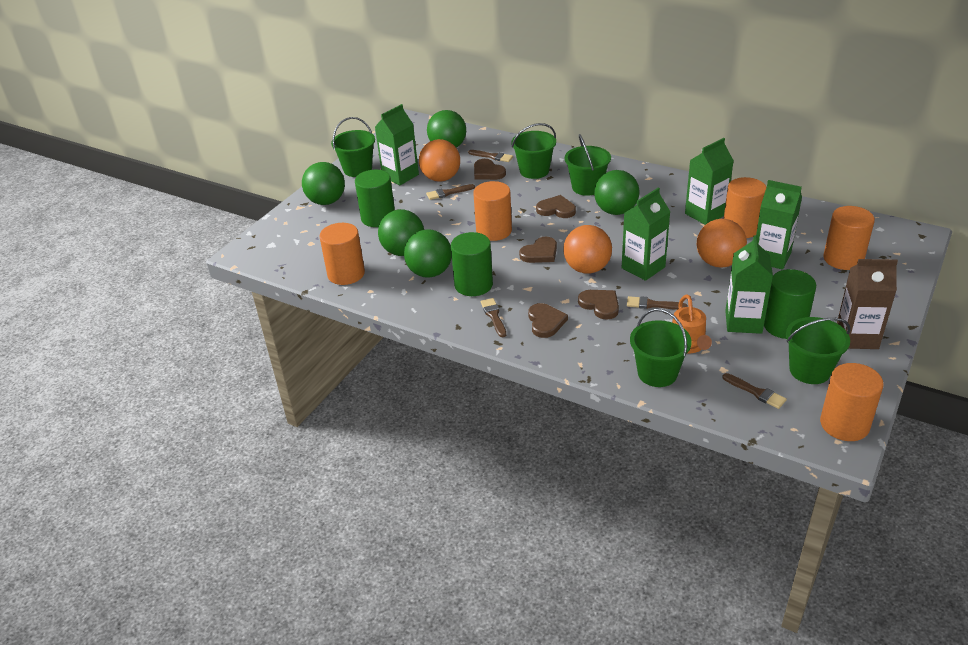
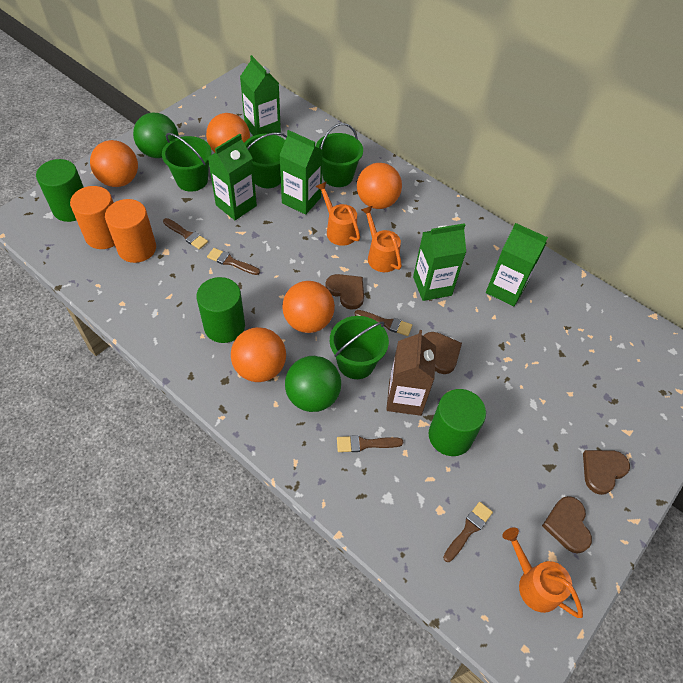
brown heart: 5 -> 4
green ball: 5 -> 2
green bucket: 5 -> 4
orange ball: 3 -> 5
orange cylinder: 5 -> 2
orange watering can: 1 -> 3

